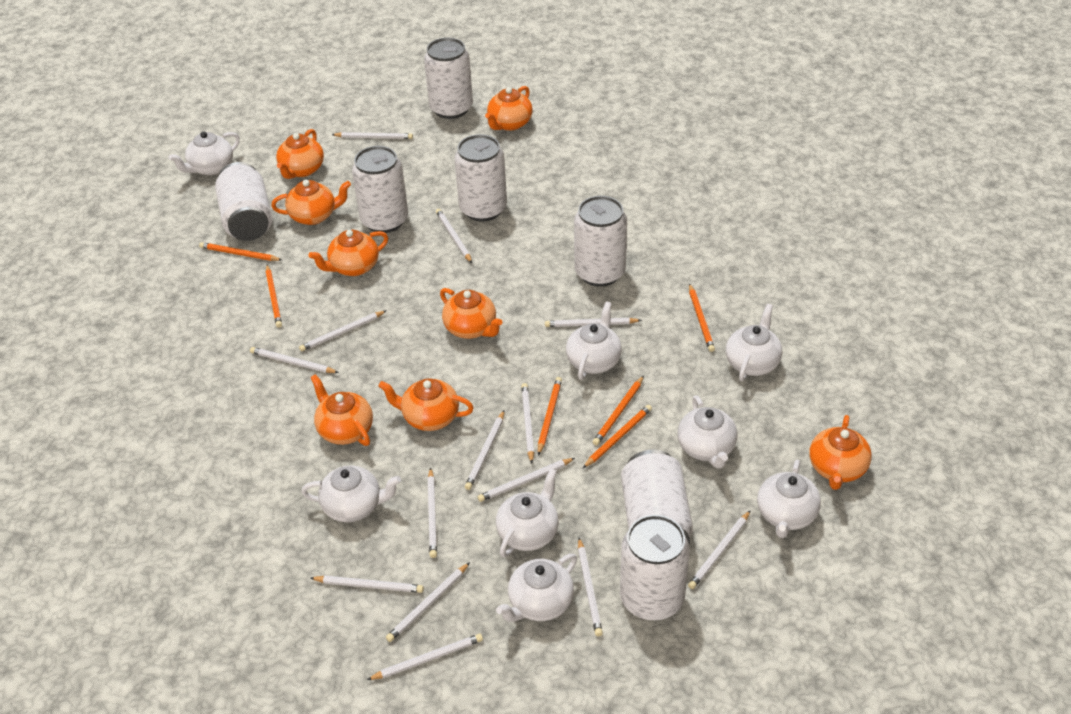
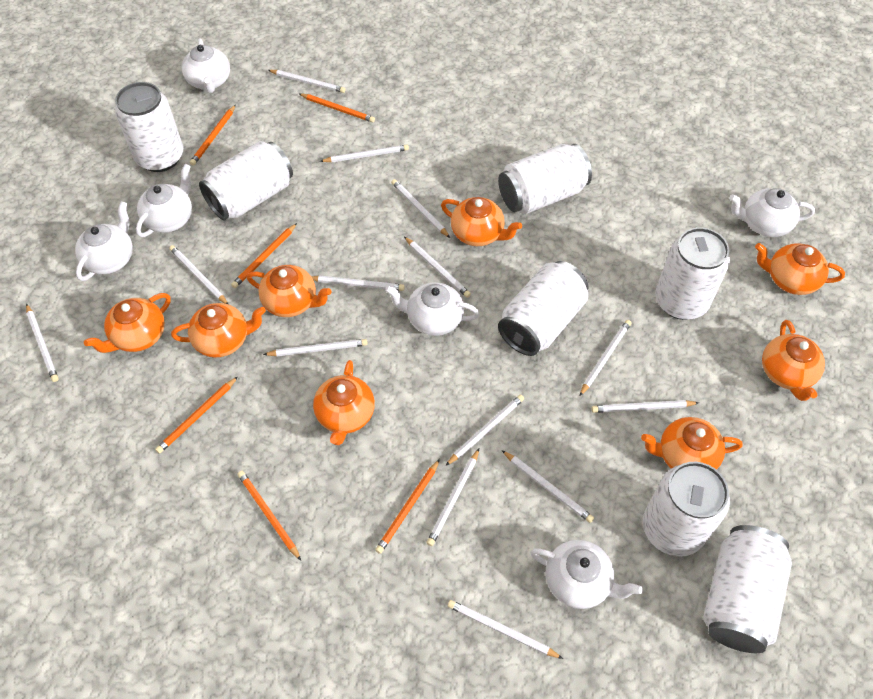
white teapot: 8 -> 6

